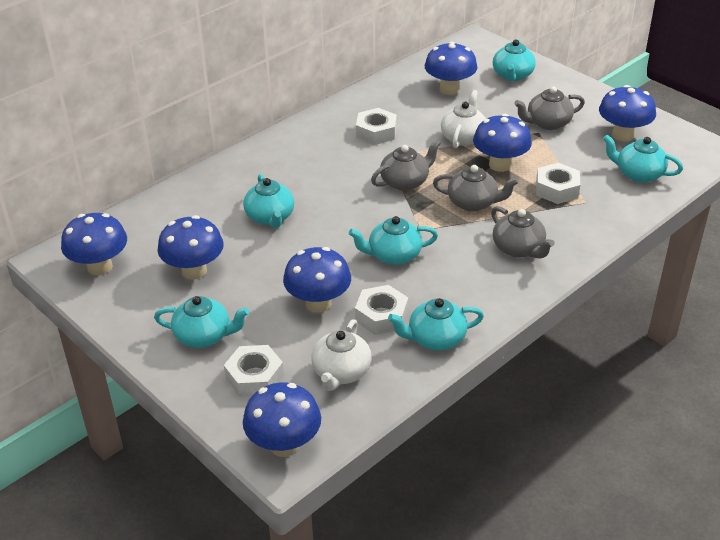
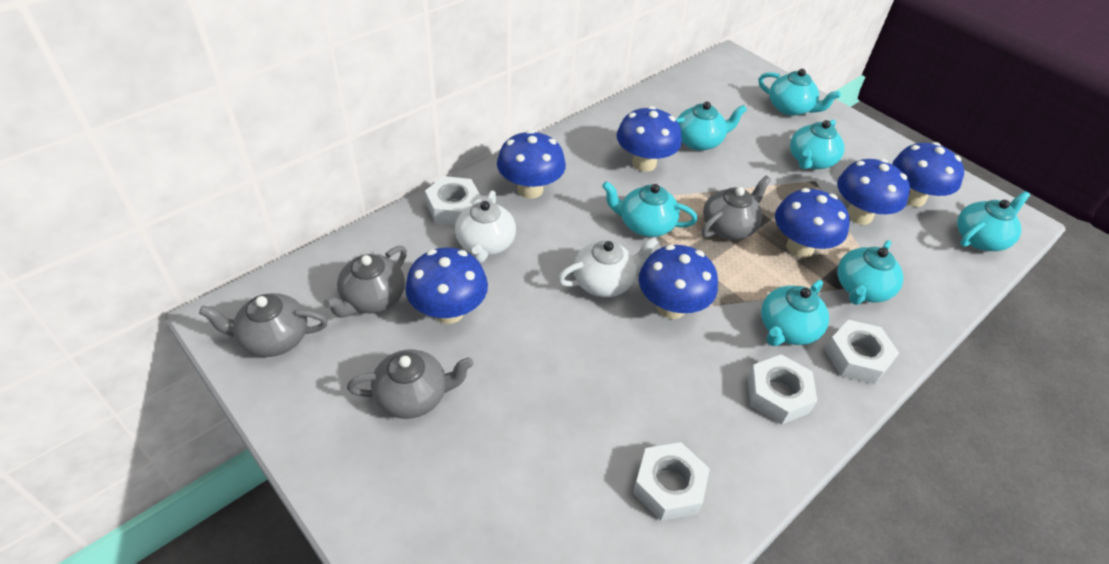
turquoise teapot: 6 -> 7

